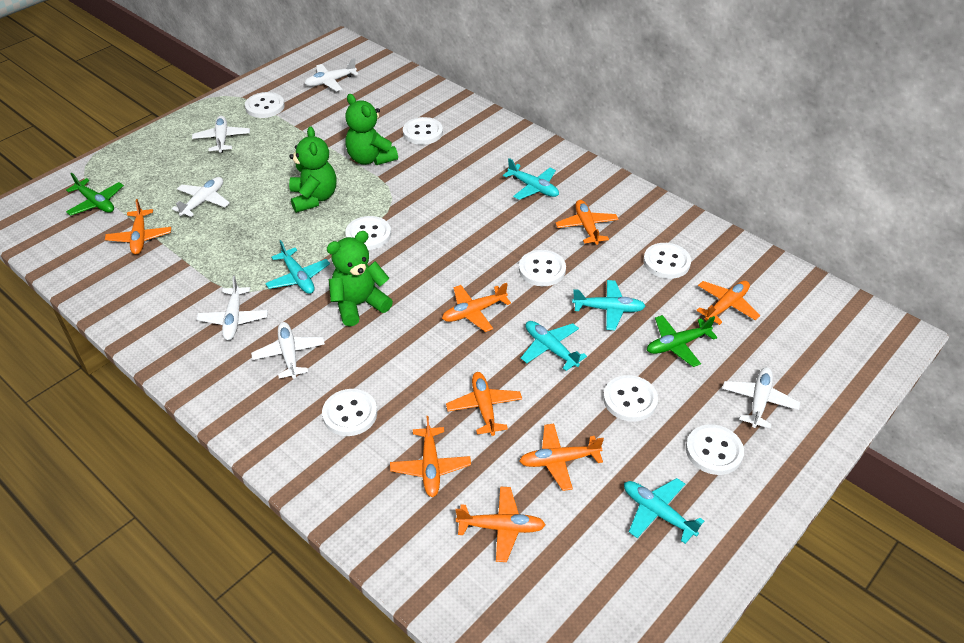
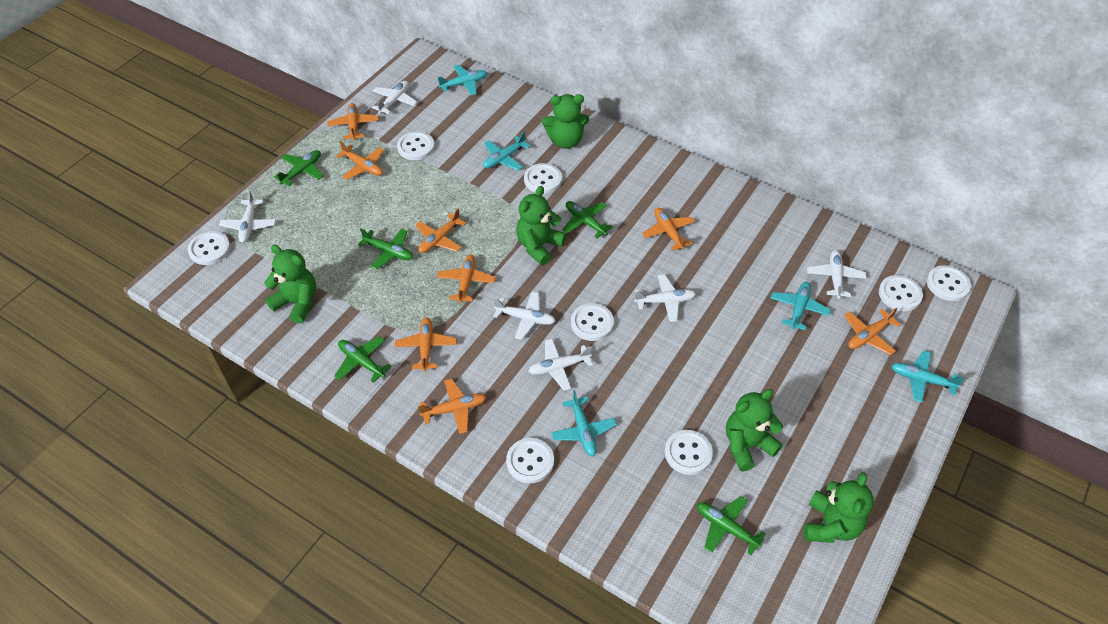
green plane: 2 -> 5
green teddy bear: 3 -> 5

